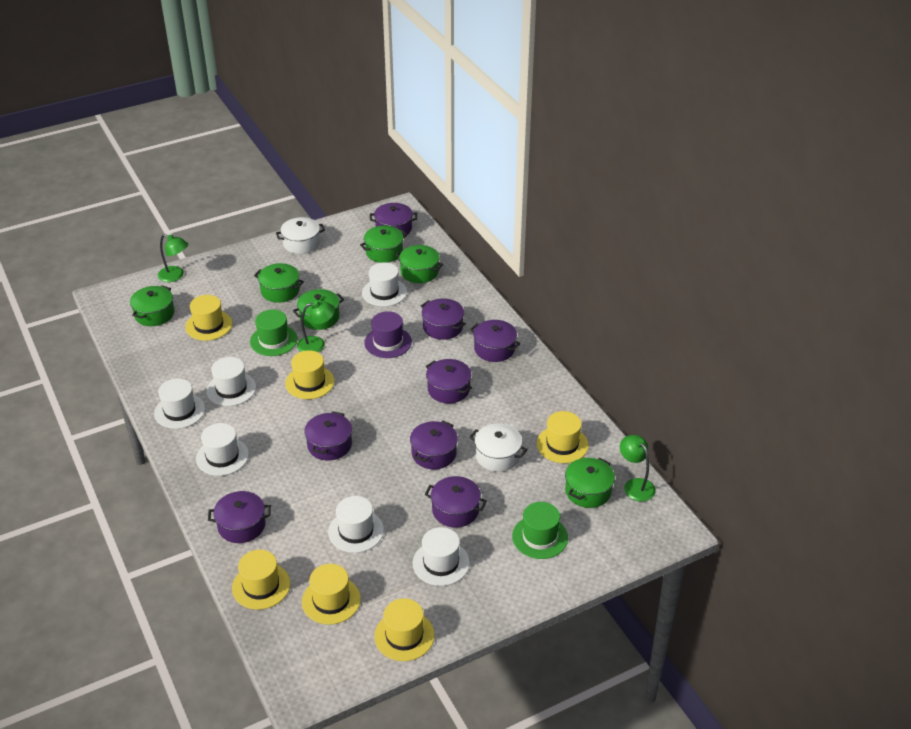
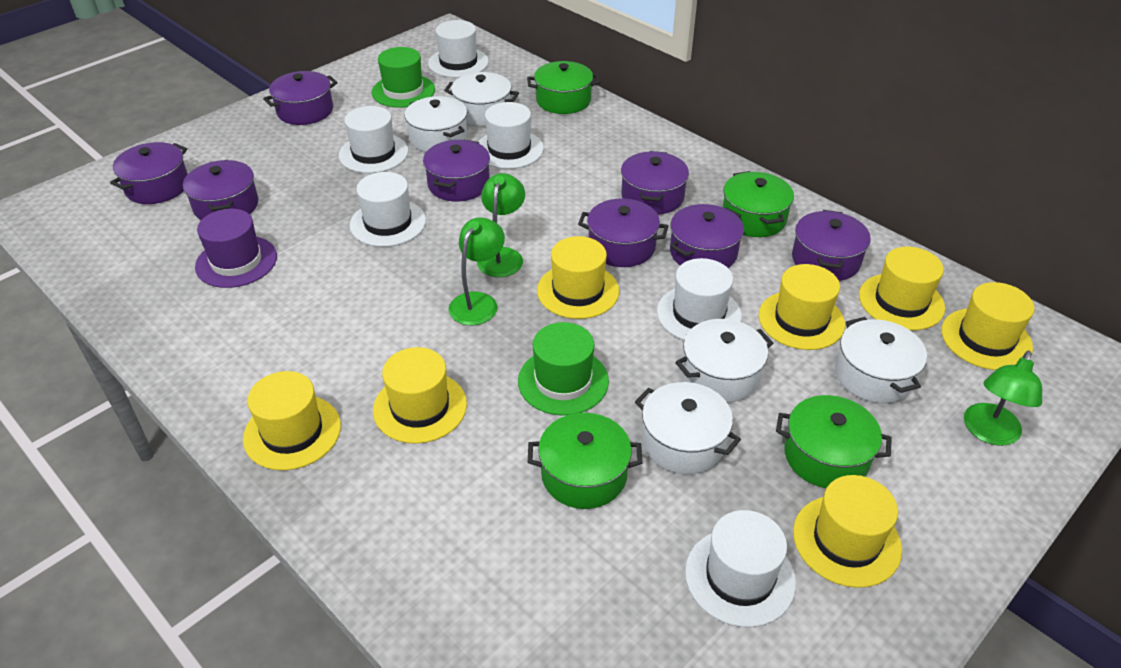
green pot: 6 -> 4
white pot: 2 -> 5
yellow hat: 6 -> 7

